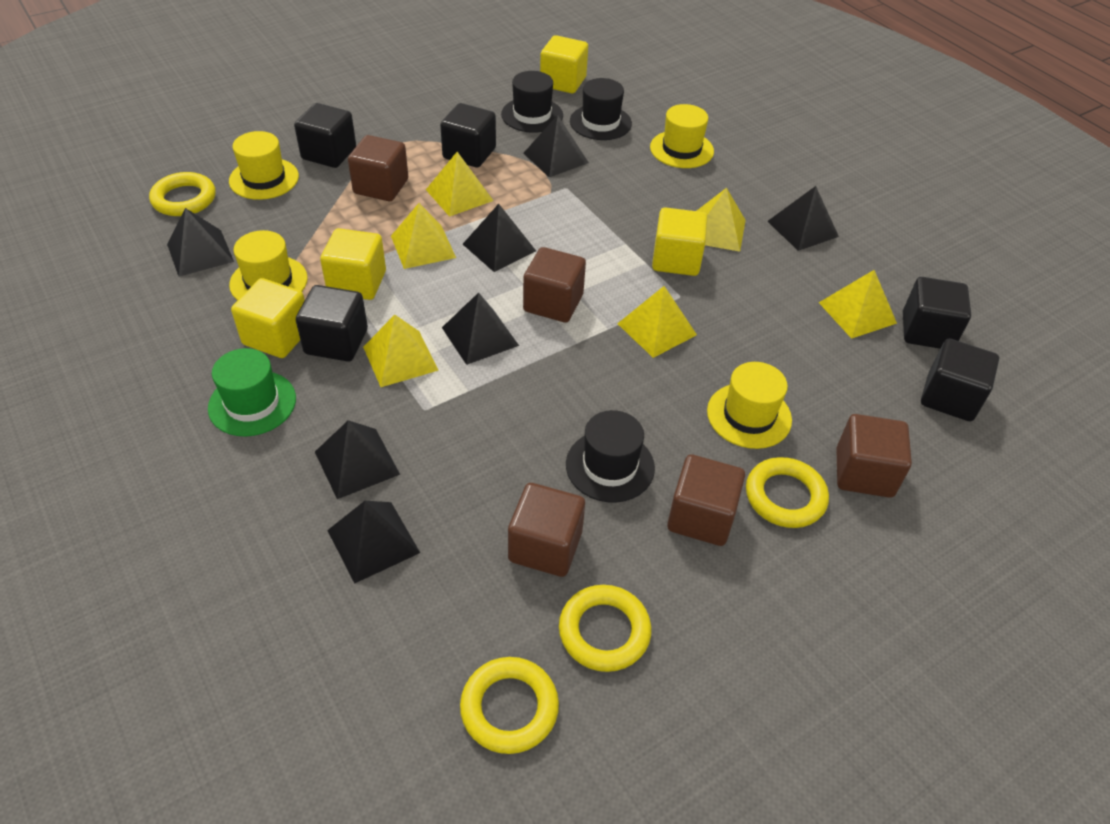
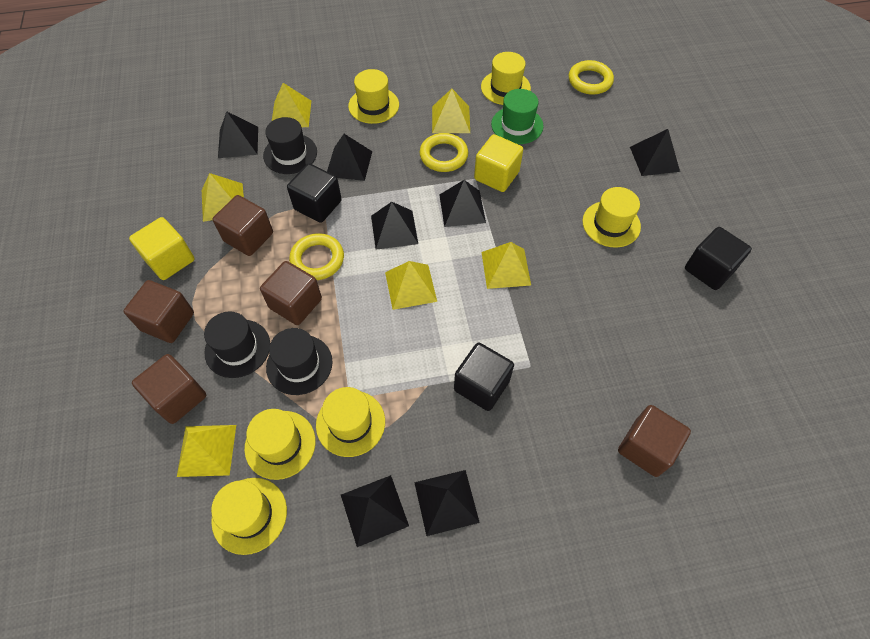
black cube: 5 -> 3
yellow cube: 4 -> 2
yellow hat: 4 -> 6
yellow ring: 4 -> 3

